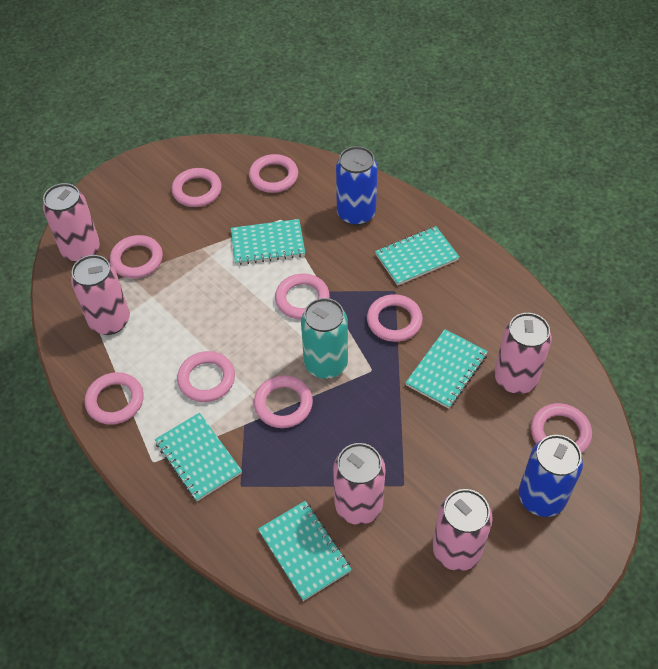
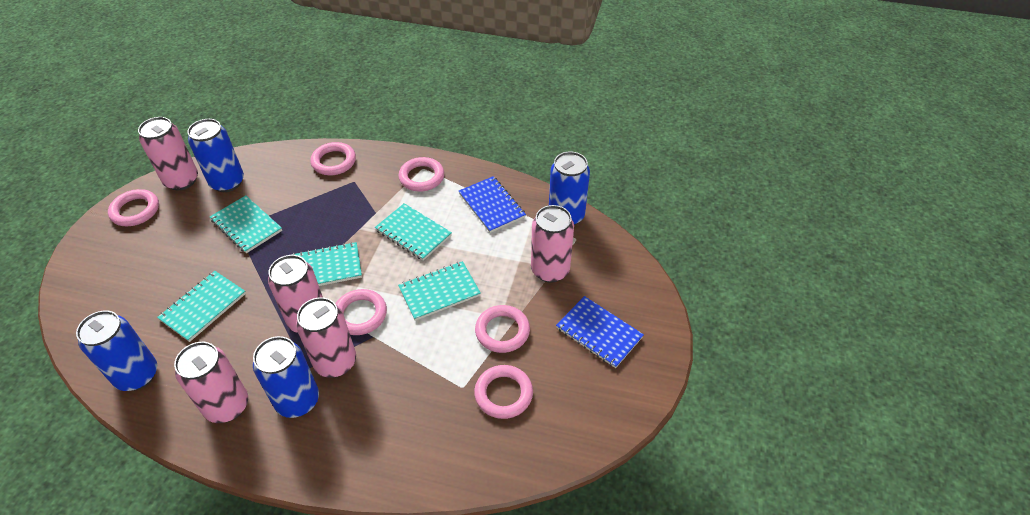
blue can: 2 -> 4
blue notebook: 0 -> 2
pink ring: 9 -> 6
turquoise can: 1 -> 0

